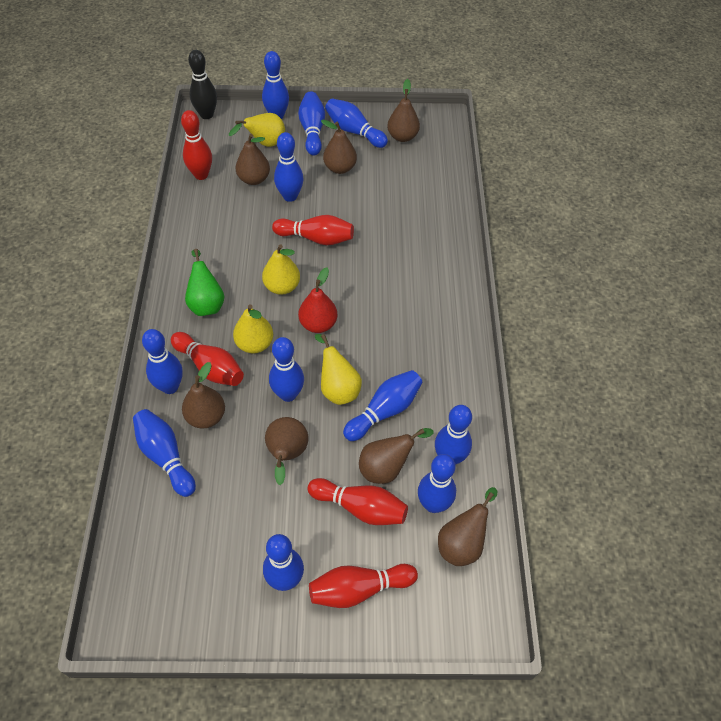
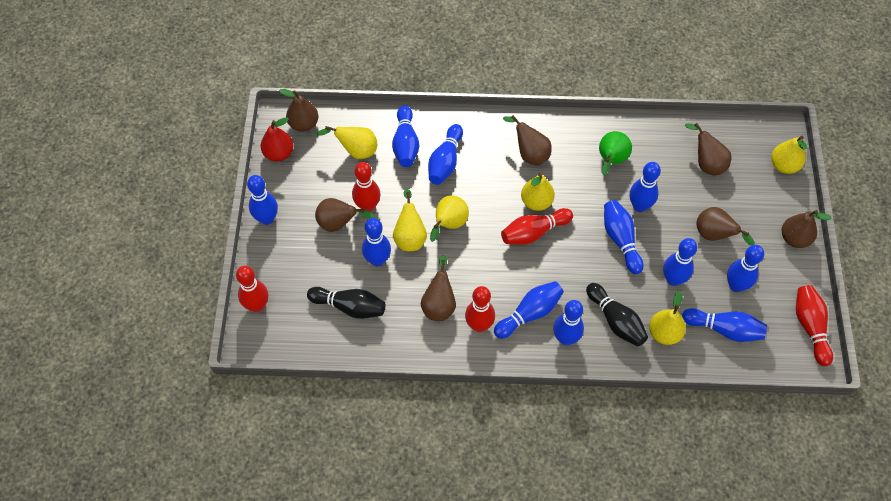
black bowling pin: 1 -> 2
yellow pear: 4 -> 6

